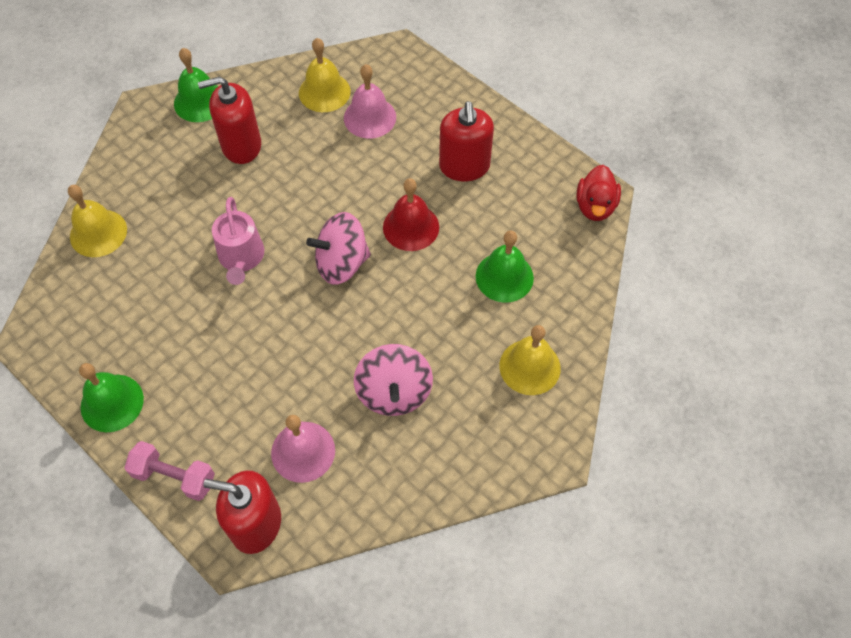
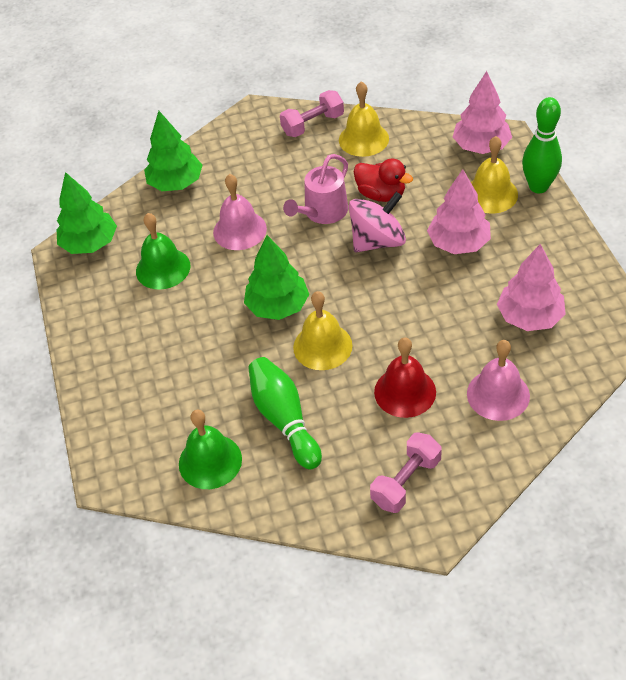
green bell: 3 -> 2
green bowling pin: 0 -> 2
green tree: 0 -> 3
pink dumbbell: 1 -> 2
pink spinning top: 2 -> 1
pink tree: 0 -> 3
red soap dispenser: 3 -> 0

